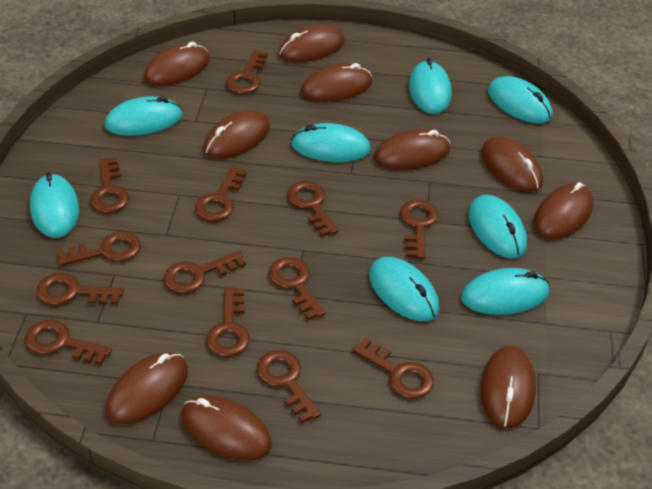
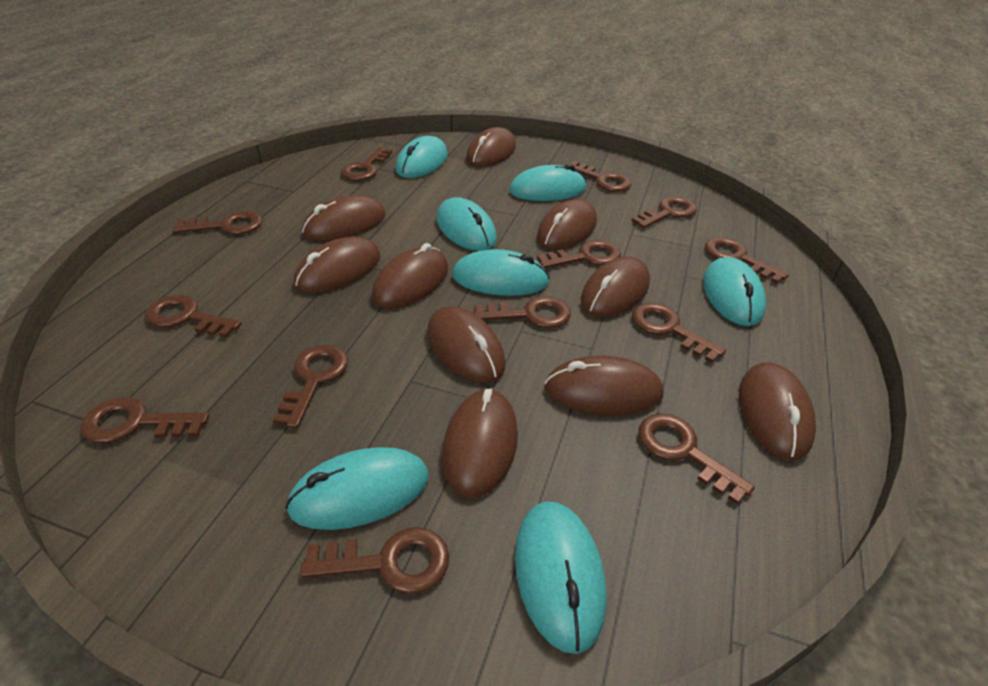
turquoise mouse: 8 -> 7

